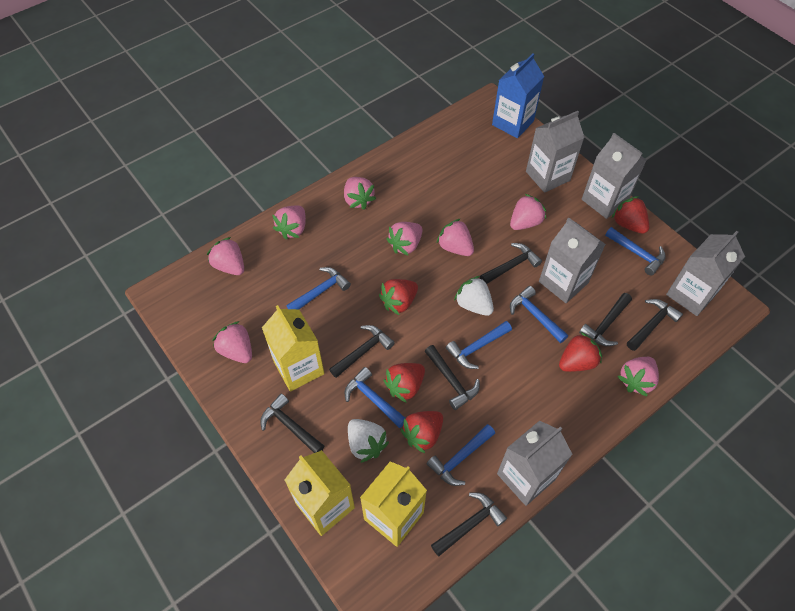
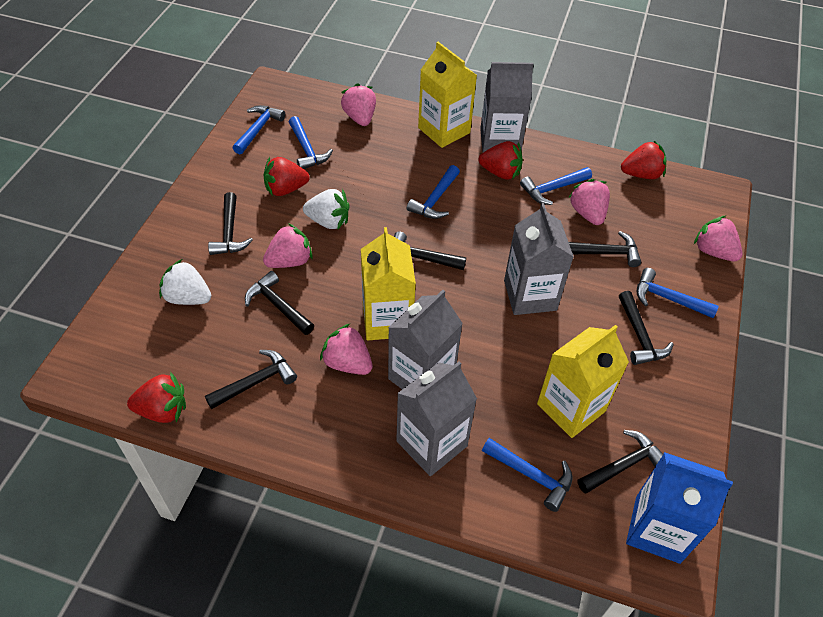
grey carton: 5 -> 4
pink strawberry: 8 -> 5
red strawberry: 5 -> 4

